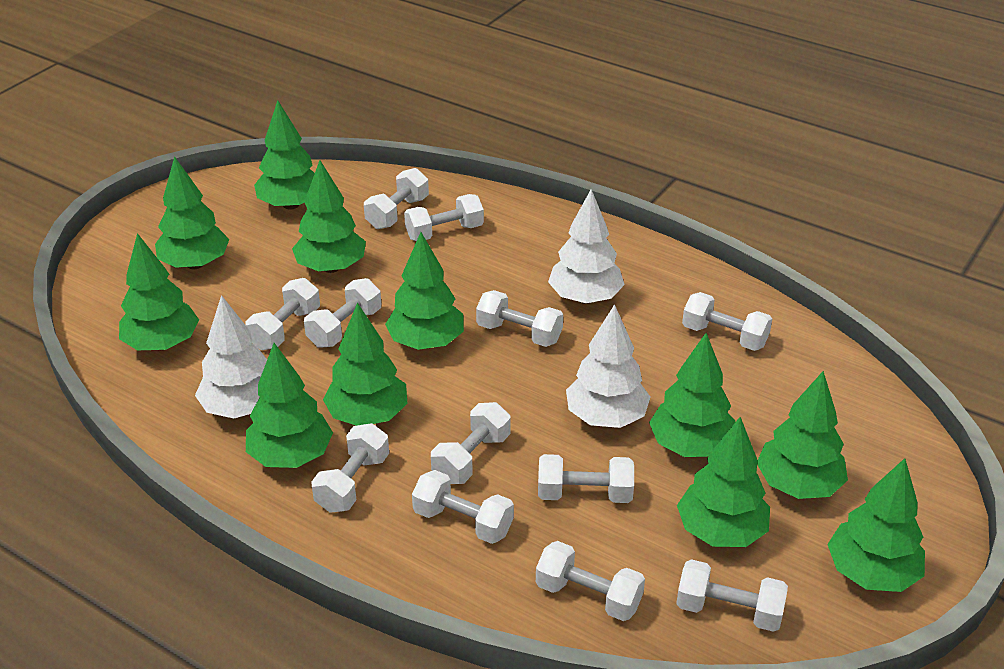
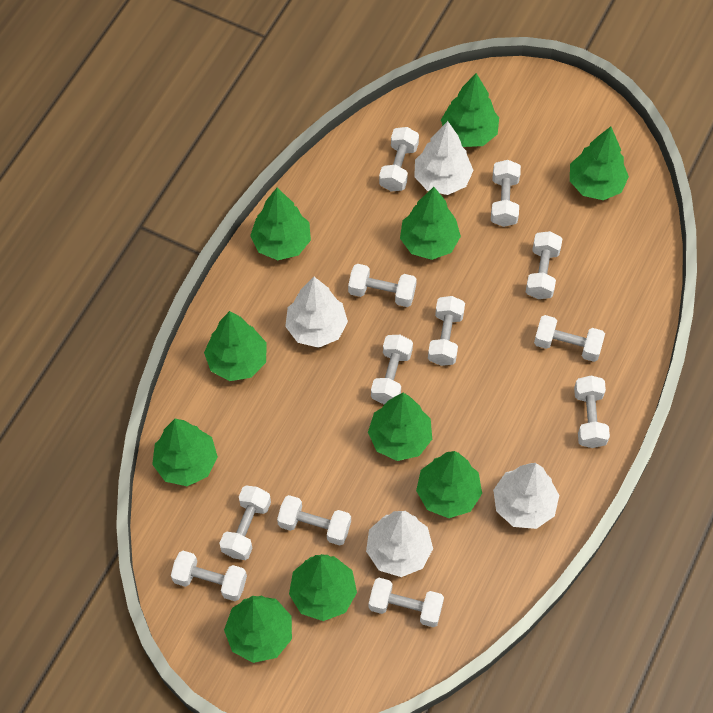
green tree: 11 -> 10
white tree: 3 -> 4

